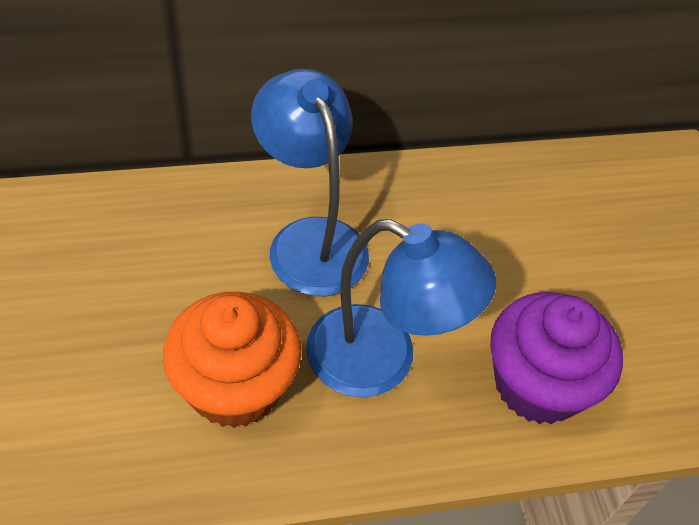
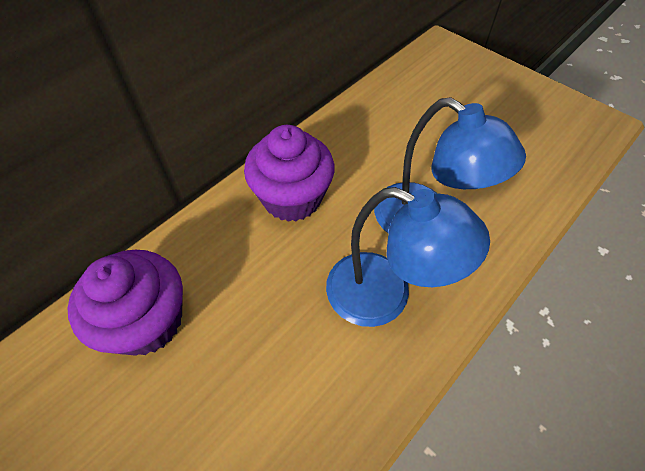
orange cupcake: 1 -> 0
purple cupcake: 1 -> 2

